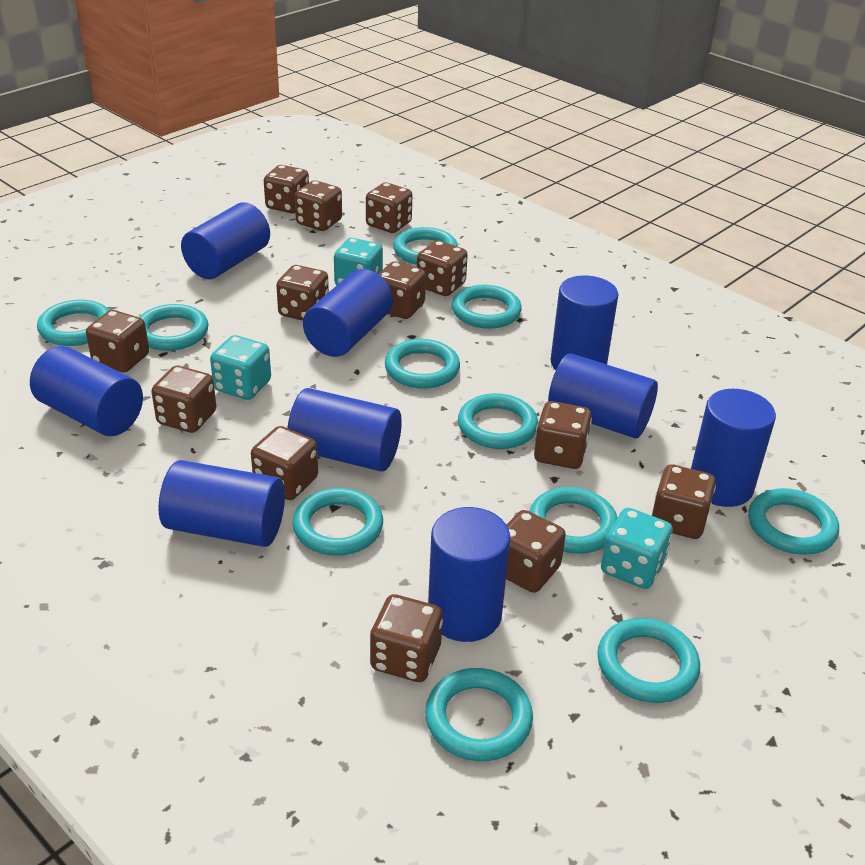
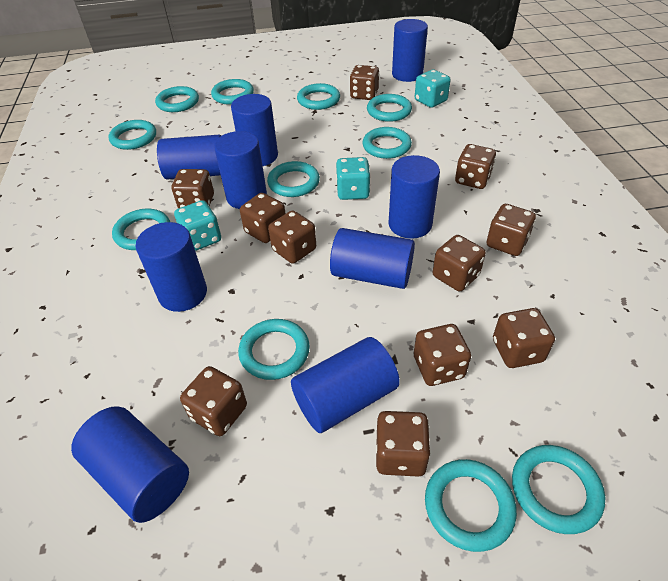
brown dice: 13 -> 11

